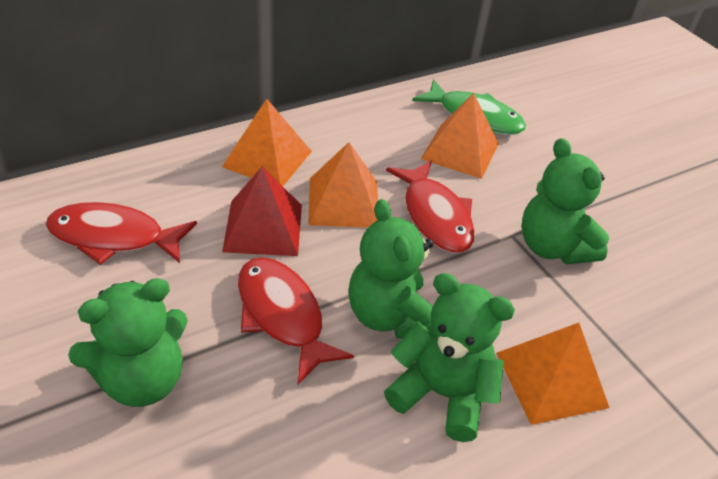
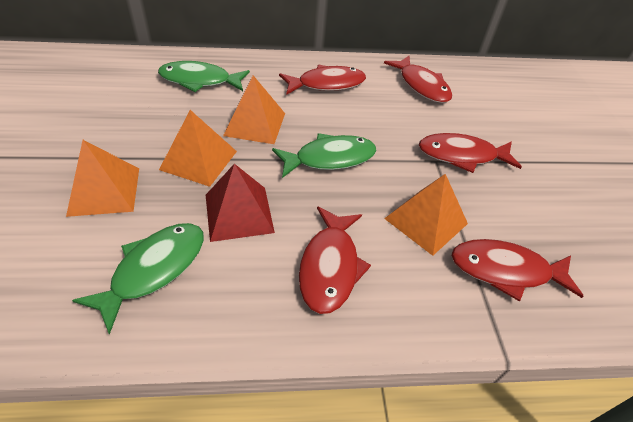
green fish: 1 -> 3
green teddy bear: 4 -> 0
red fish: 3 -> 5

